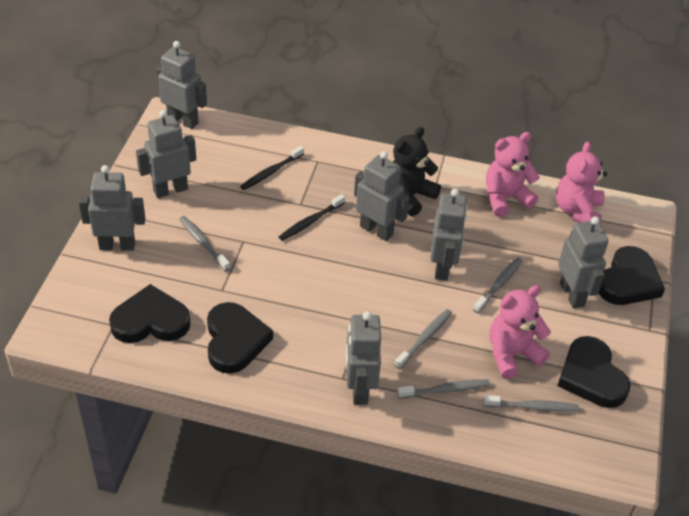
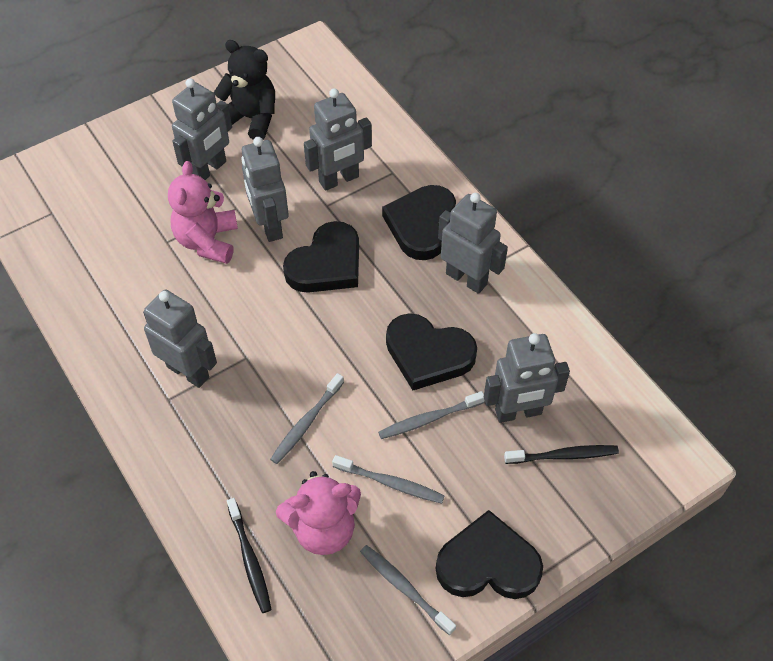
grey robot: 7 -> 6
grey toothbrush: 5 -> 4
pink teddy bear: 3 -> 2

